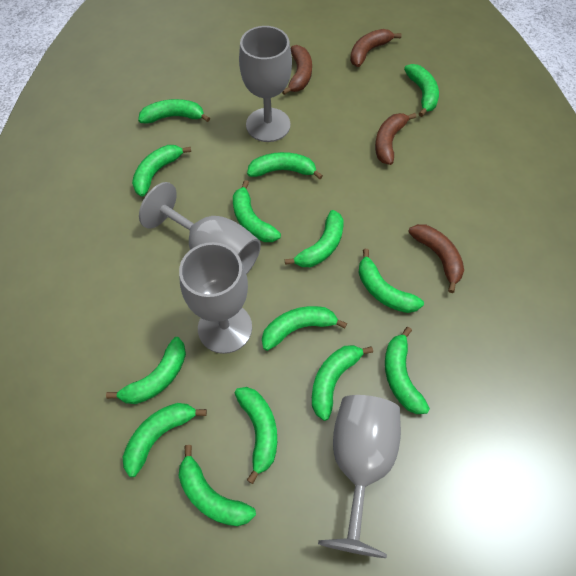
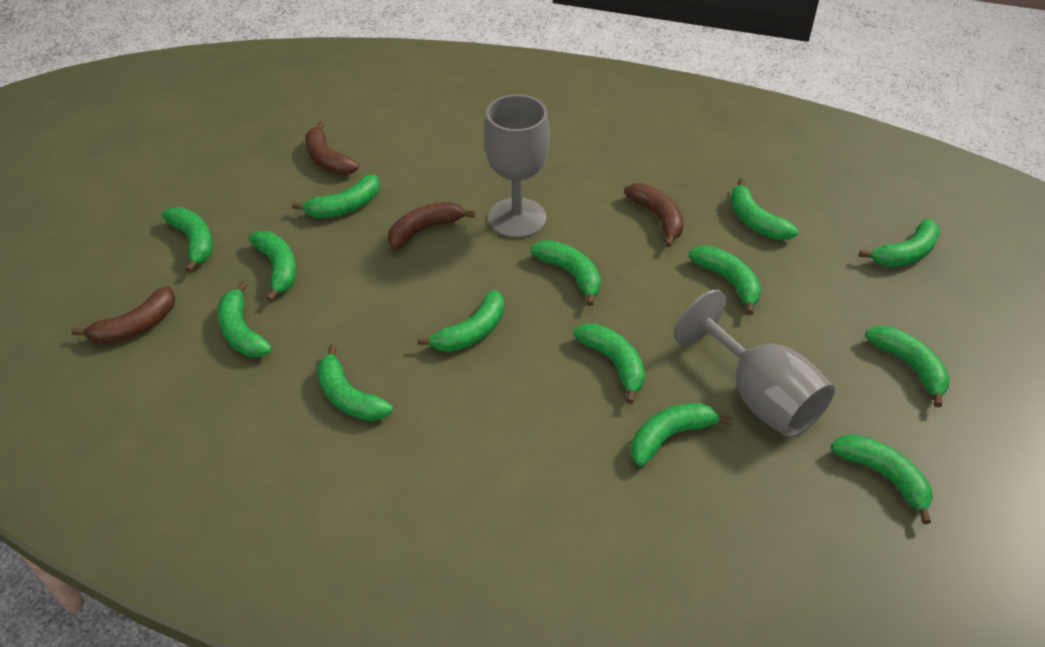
grey goblet: 4 -> 2

